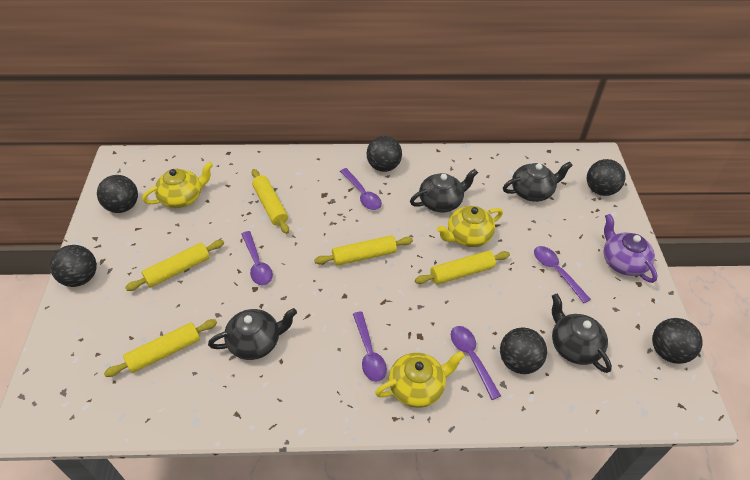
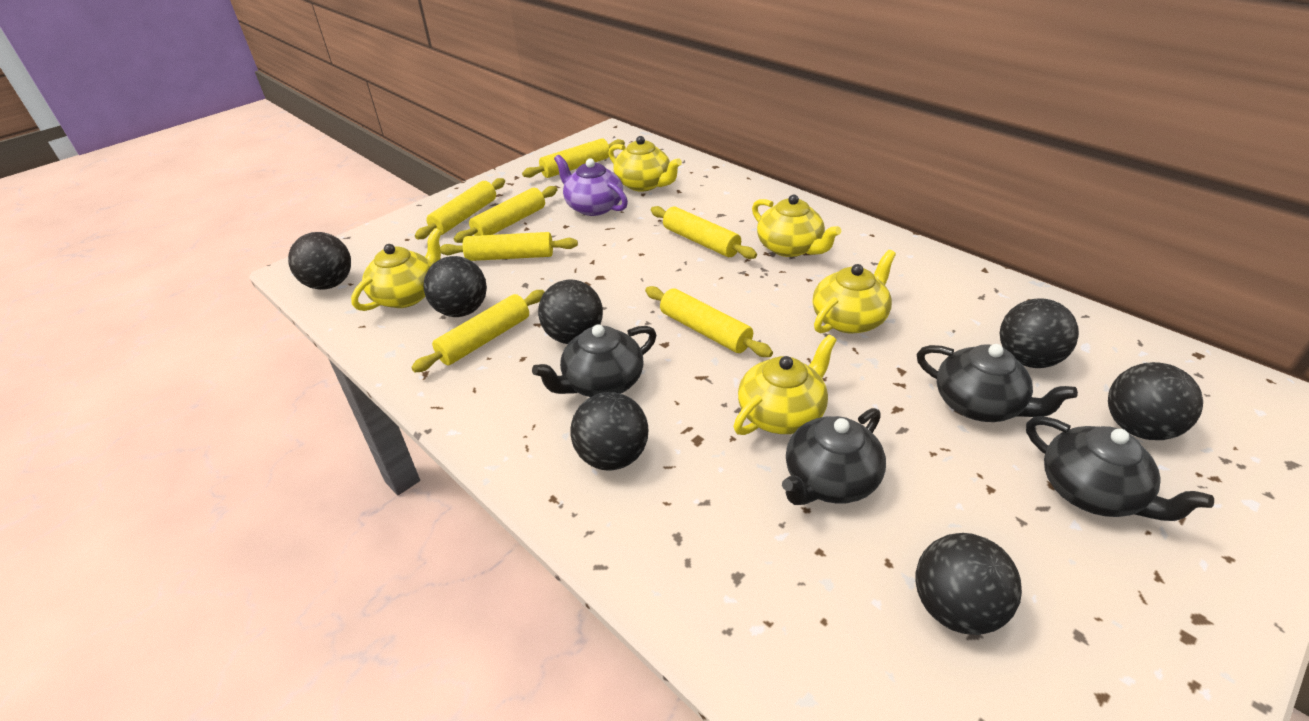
black ball: 6 -> 7
purple spoon: 5 -> 0
yellow rolling pin: 5 -> 7
yellow teapot: 3 -> 5

